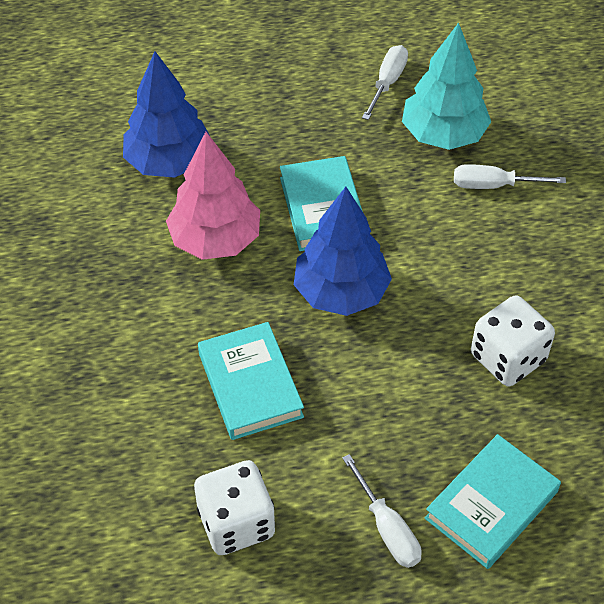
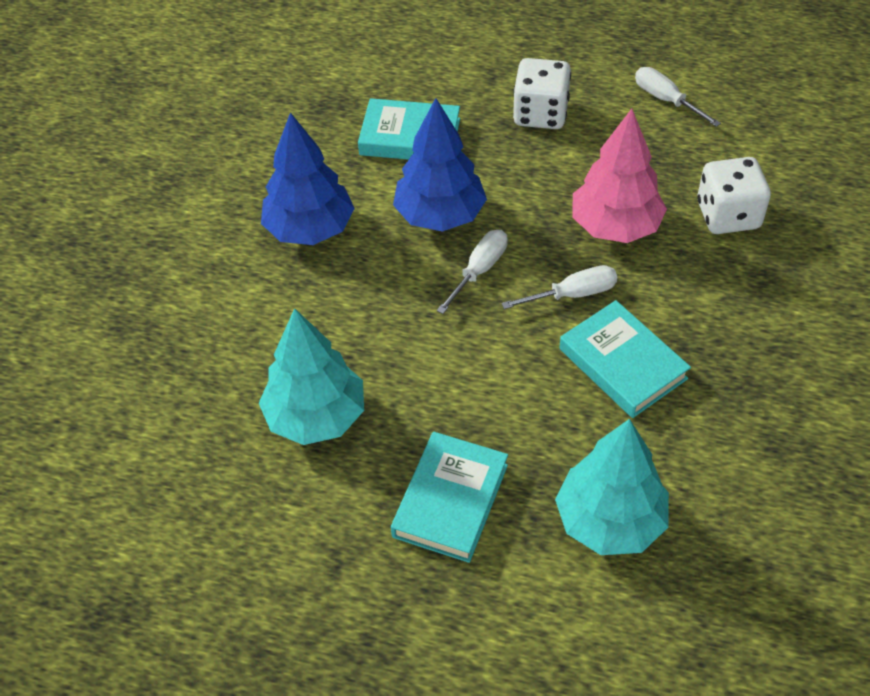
turquoise tree: 1 -> 2

